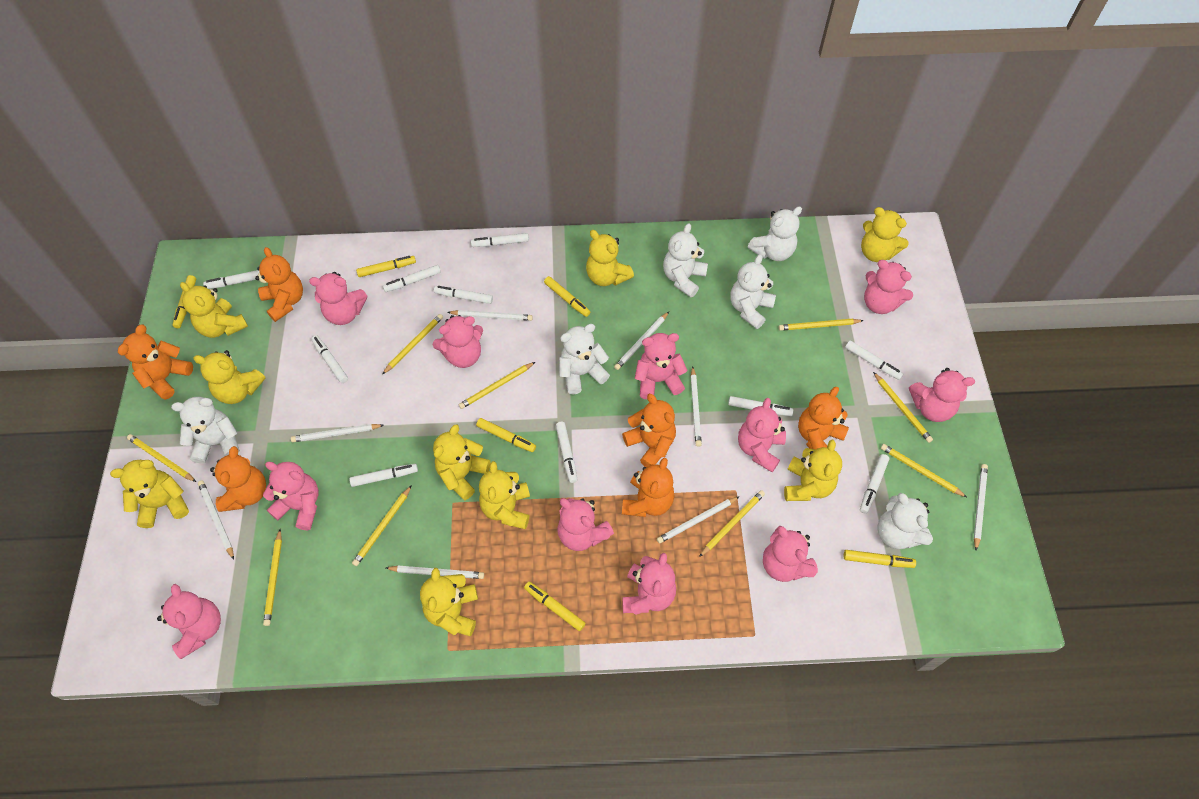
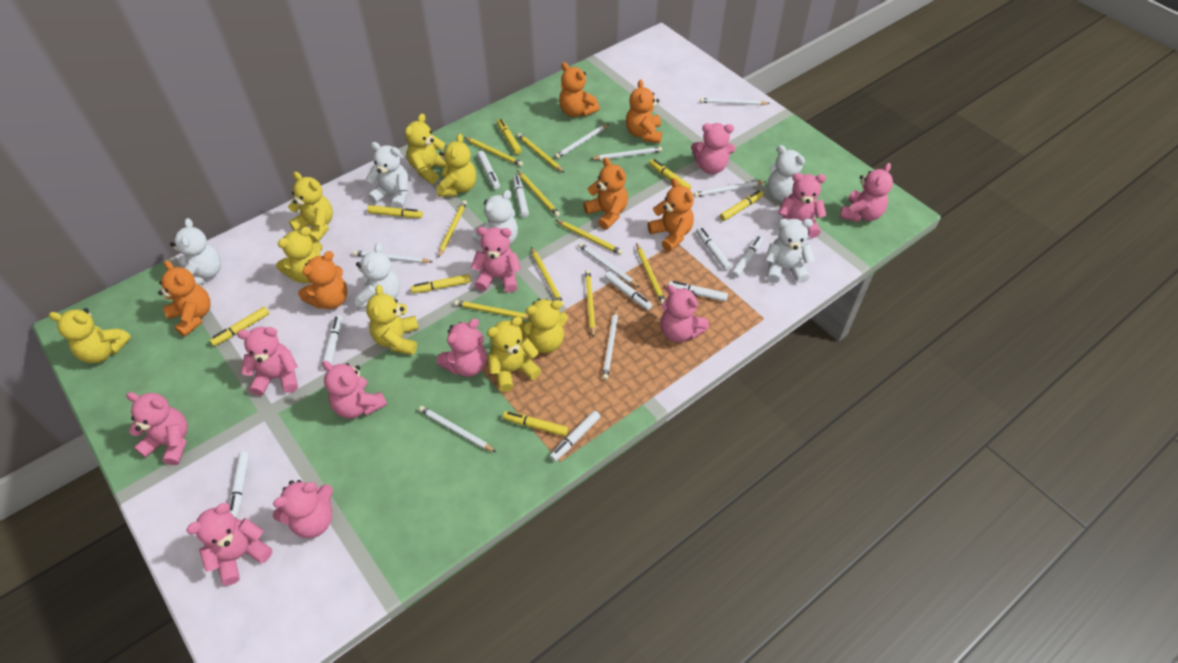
white marker: 10 -> 9
yellow marker: 6 -> 7
yellow teddy bear: 9 -> 8

